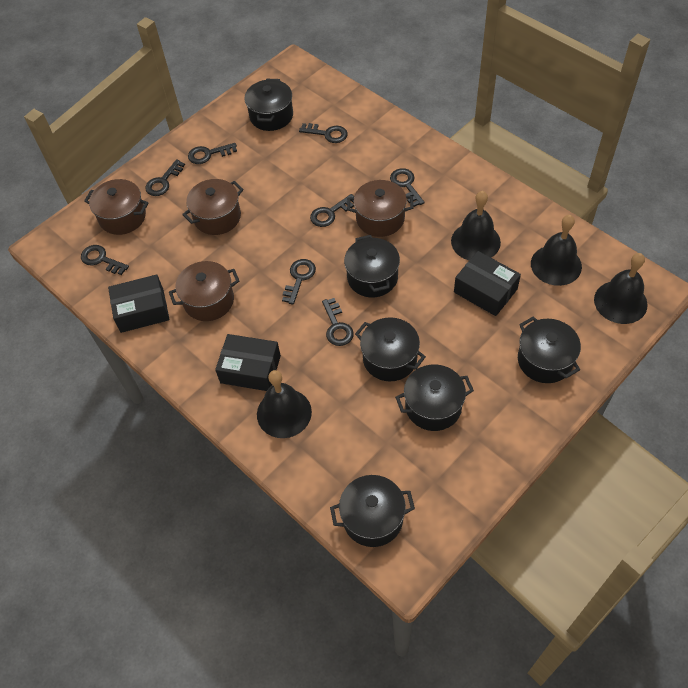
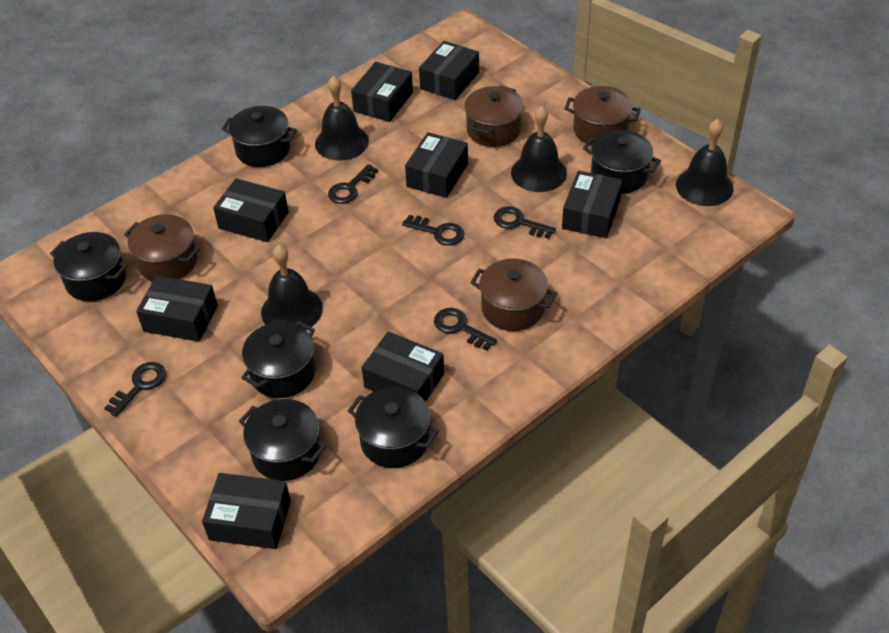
black box: 3 -> 8
black key: 8 -> 5

